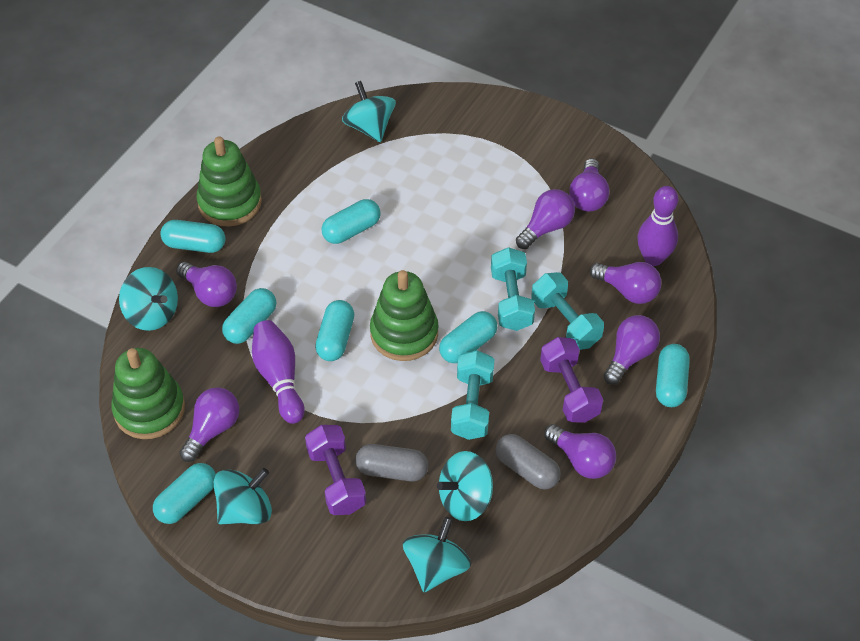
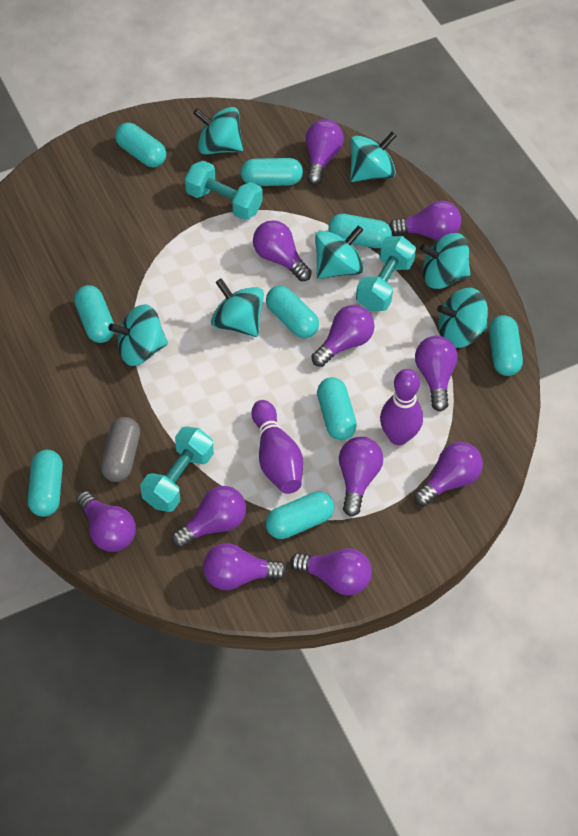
green stacking toy: 3 -> 0
grey capsule: 2 -> 1
purple dumbbell: 2 -> 0
purple light bulb: 7 -> 11
turquoise capsule: 7 -> 9
turquoise spinning top: 5 -> 7

